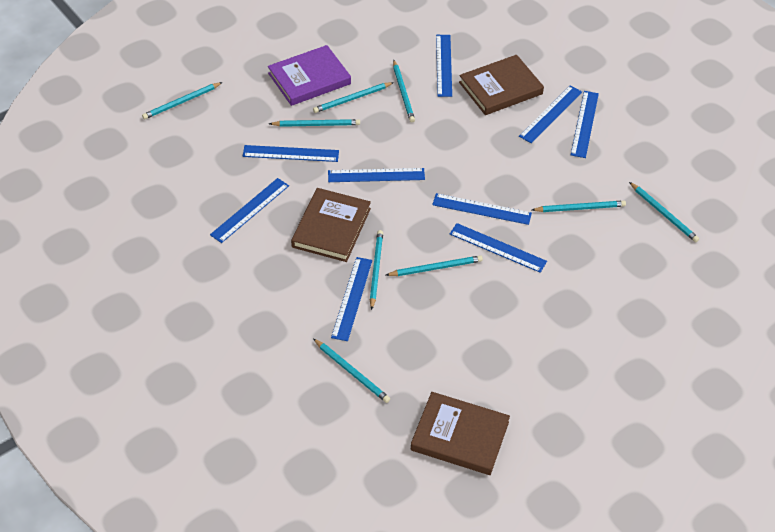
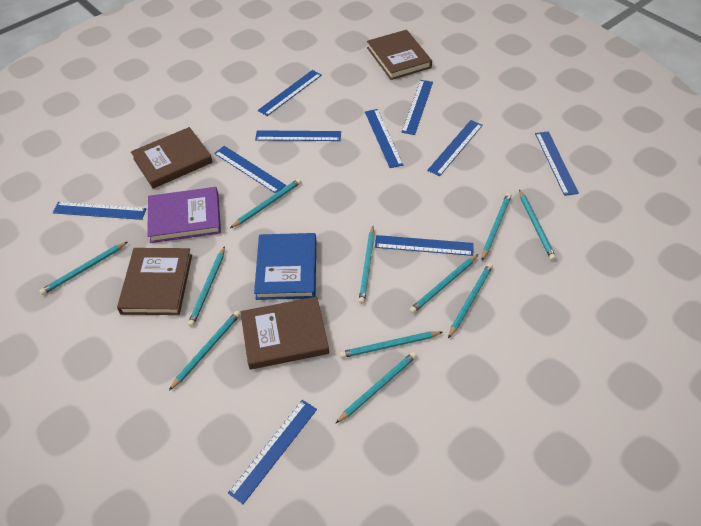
blue book: 0 -> 1
blue ruler: 9 -> 10
brown book: 3 -> 4
turquoise pencil: 9 -> 11

